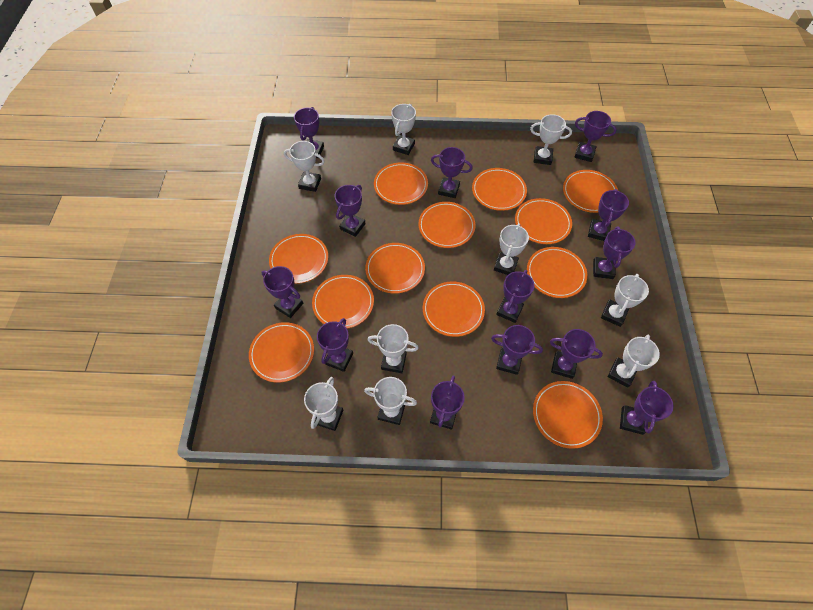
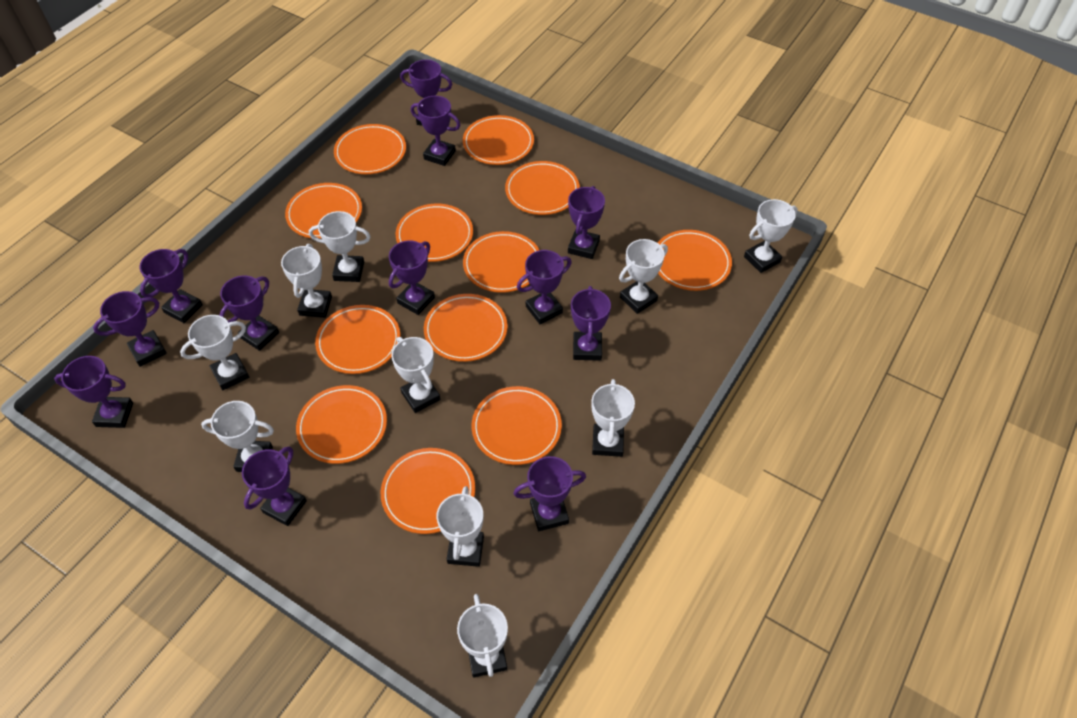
purple trophy: 13 -> 12
white trophy: 9 -> 10

